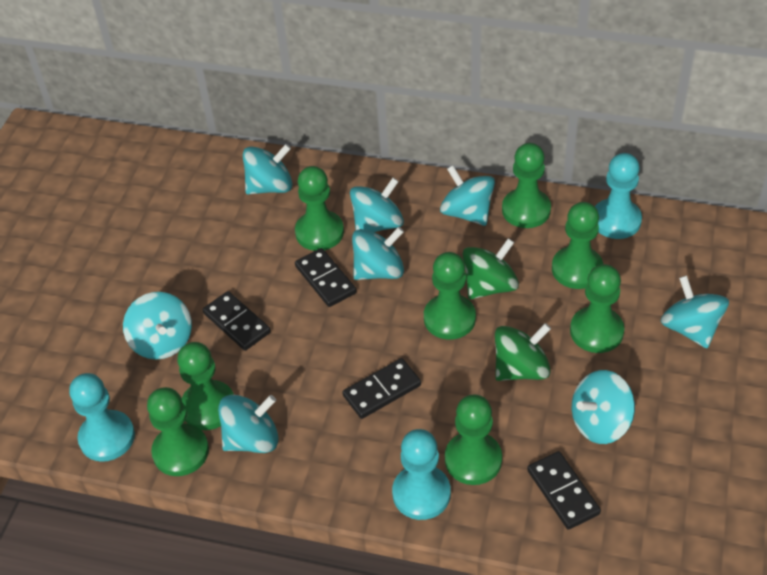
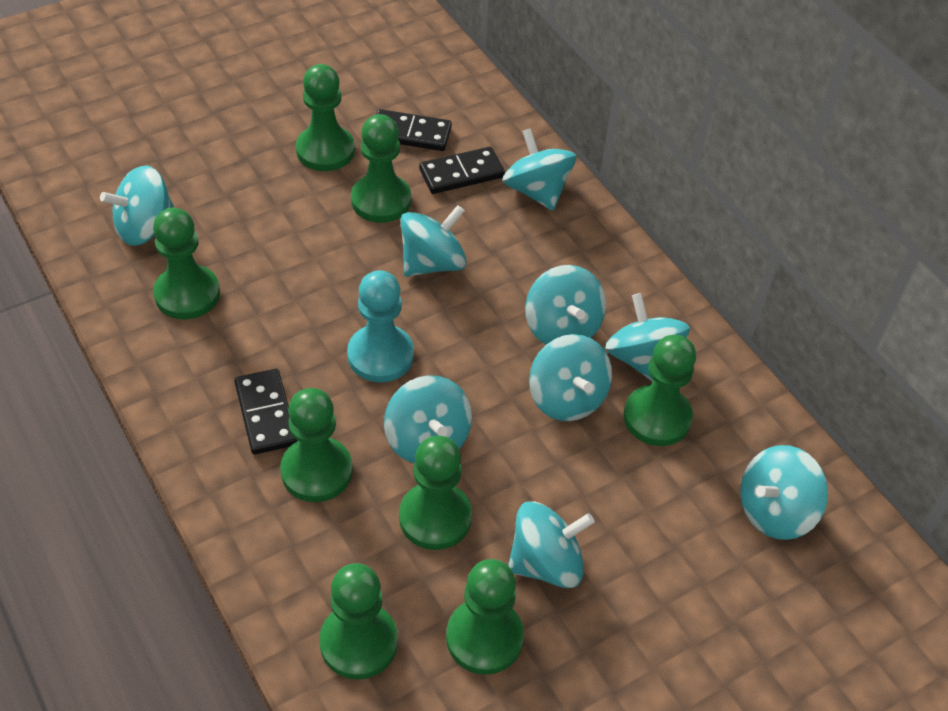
black domino: 4 -> 3
green spinning top: 2 -> 0
turquoise pawn: 3 -> 1
turquoise spinning top: 8 -> 9

